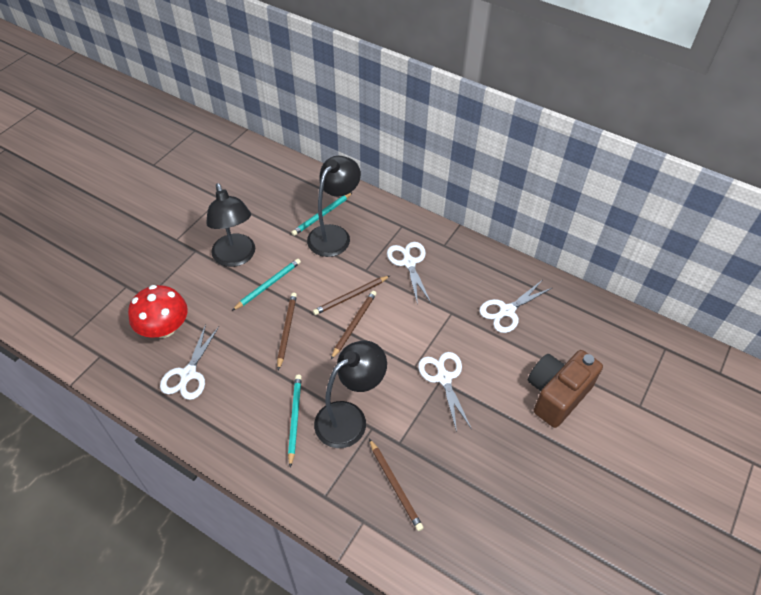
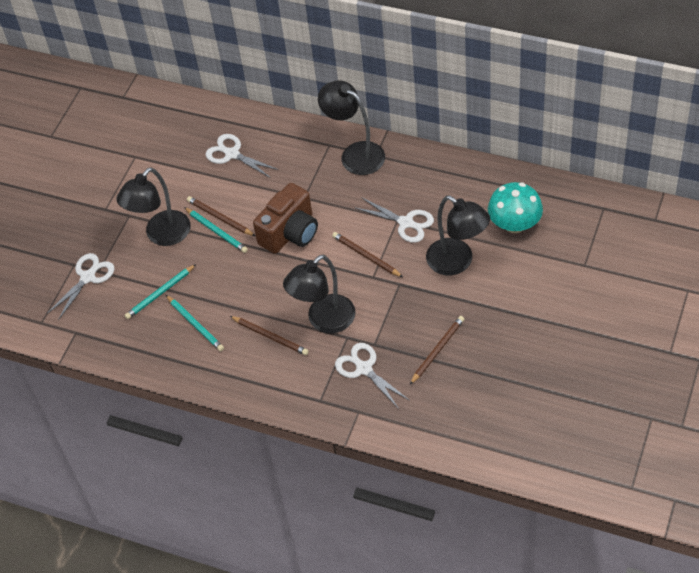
black lamp: 3 -> 4
red mushroom: 1 -> 0
turquoise mushroom: 0 -> 1

